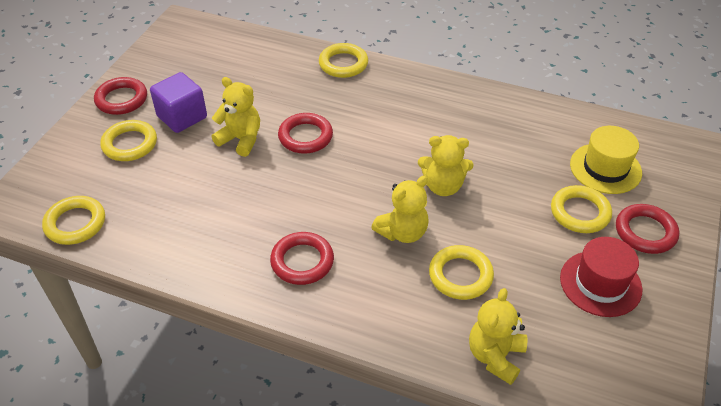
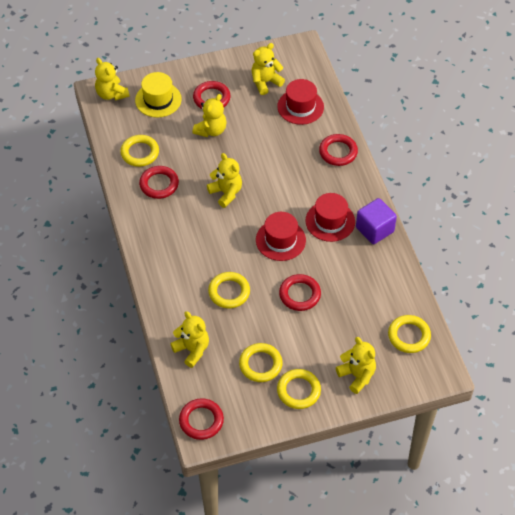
red hat: 1 -> 3
red ring: 4 -> 5
yellow teddy bear: 4 -> 6

